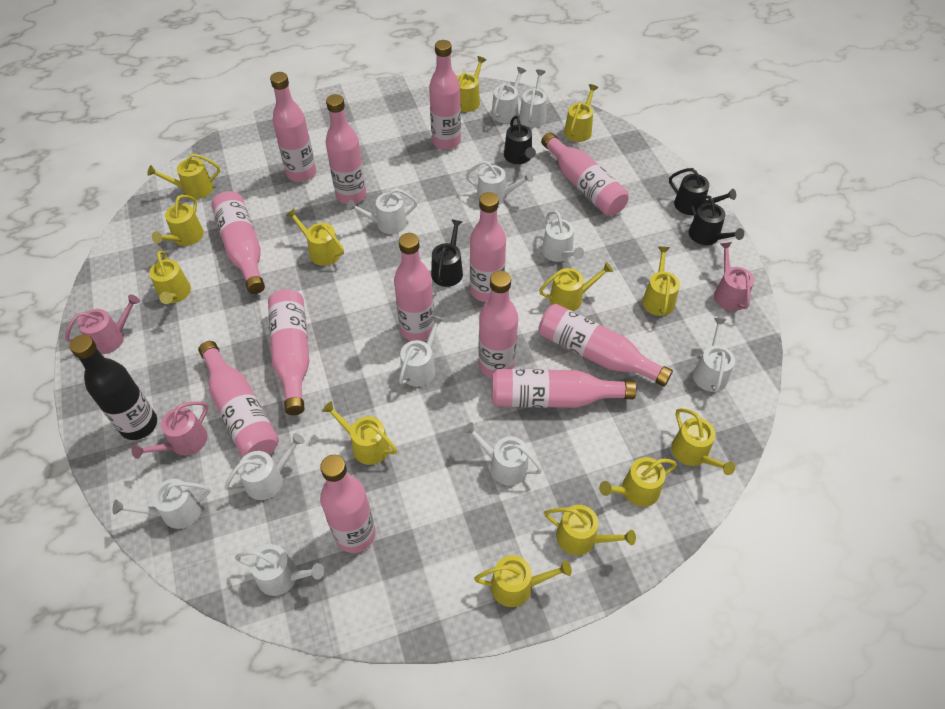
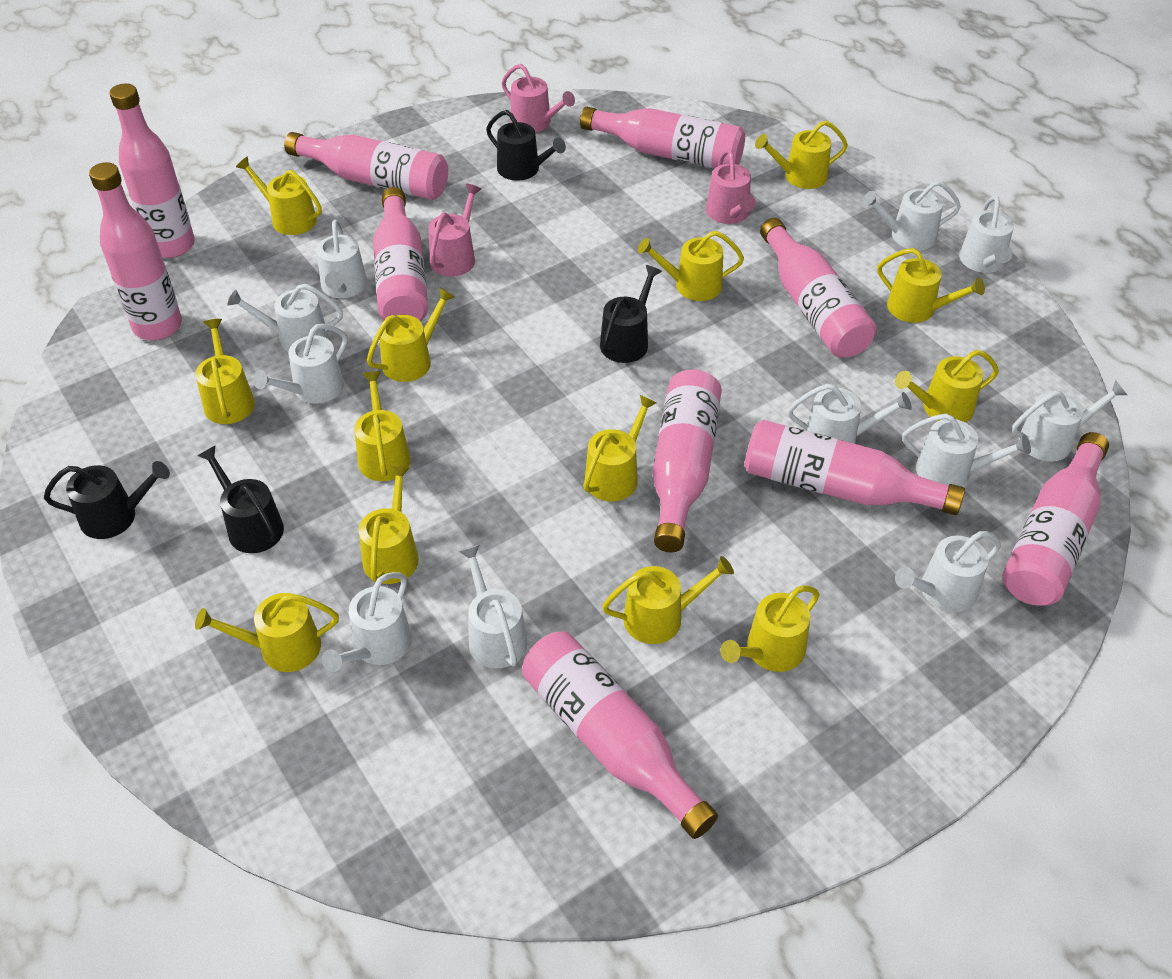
black bottle: 1 -> 0
pink bottle: 13 -> 10

